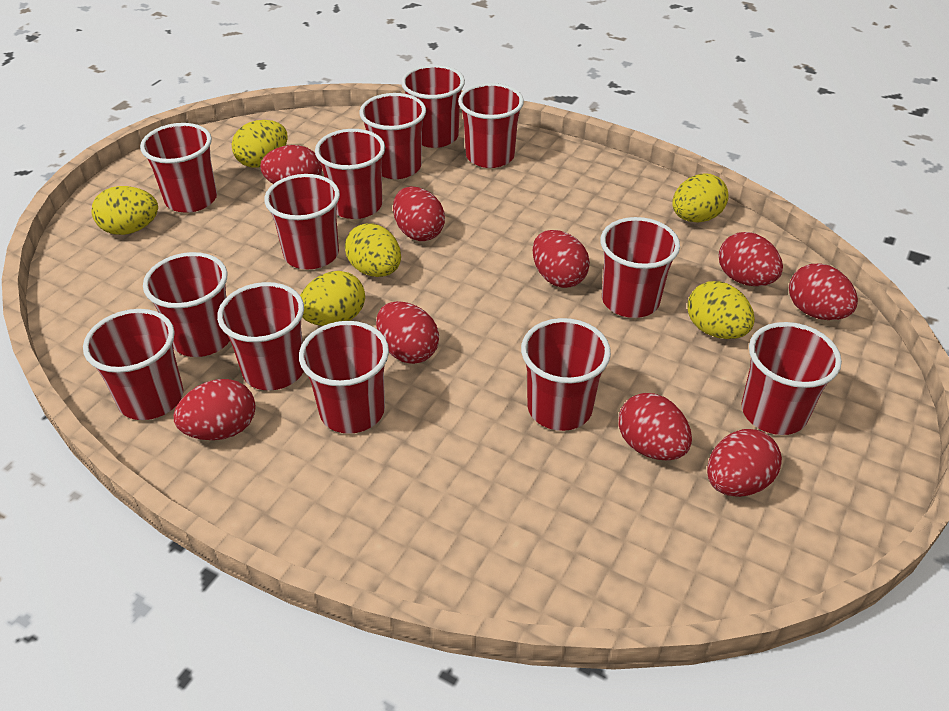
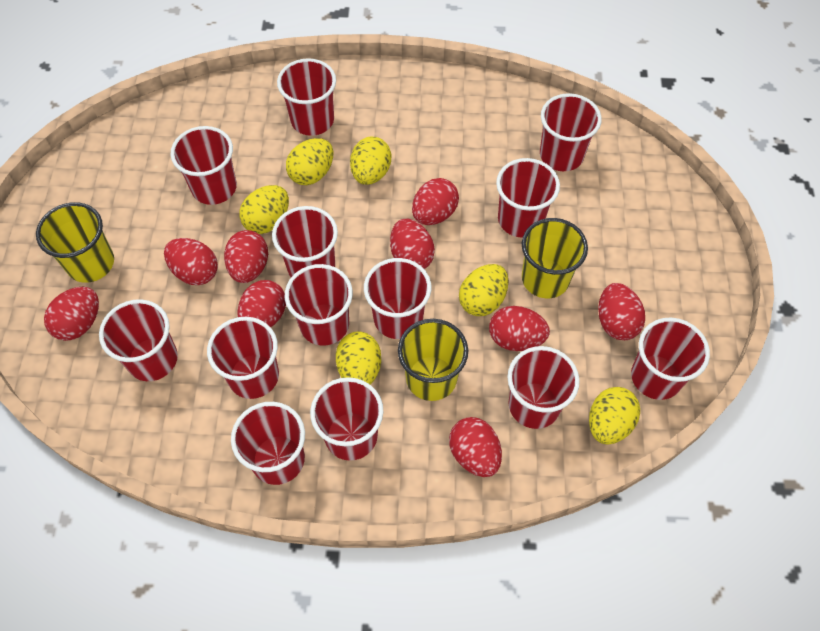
yellow cup: 0 -> 3

